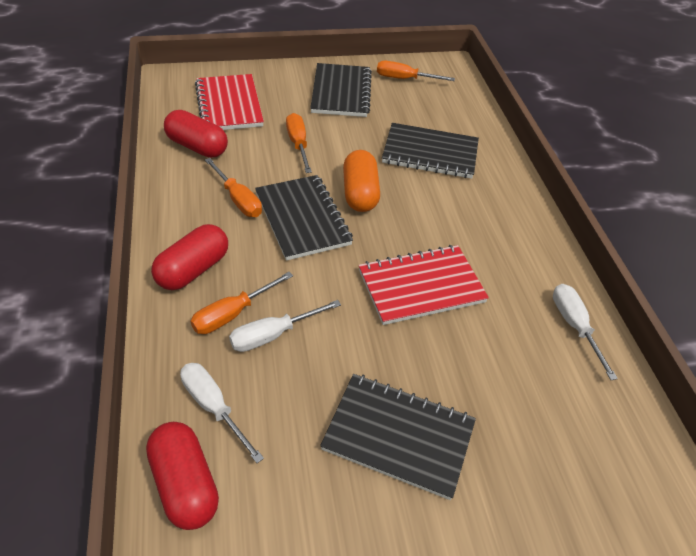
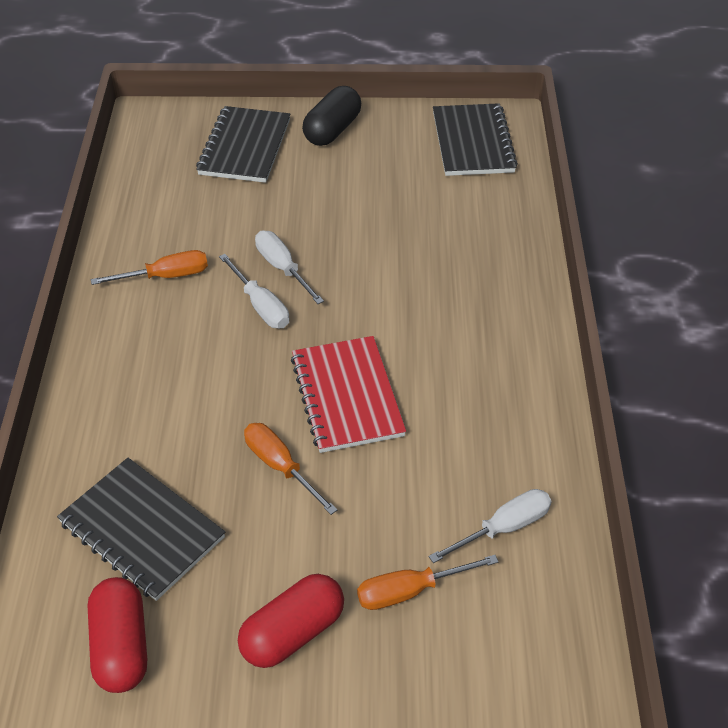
black capsule: 0 -> 1
black notebook: 4 -> 3
orange capsule: 1 -> 0
orange screwdriver: 4 -> 3
red capsule: 3 -> 2
red notebook: 2 -> 1

